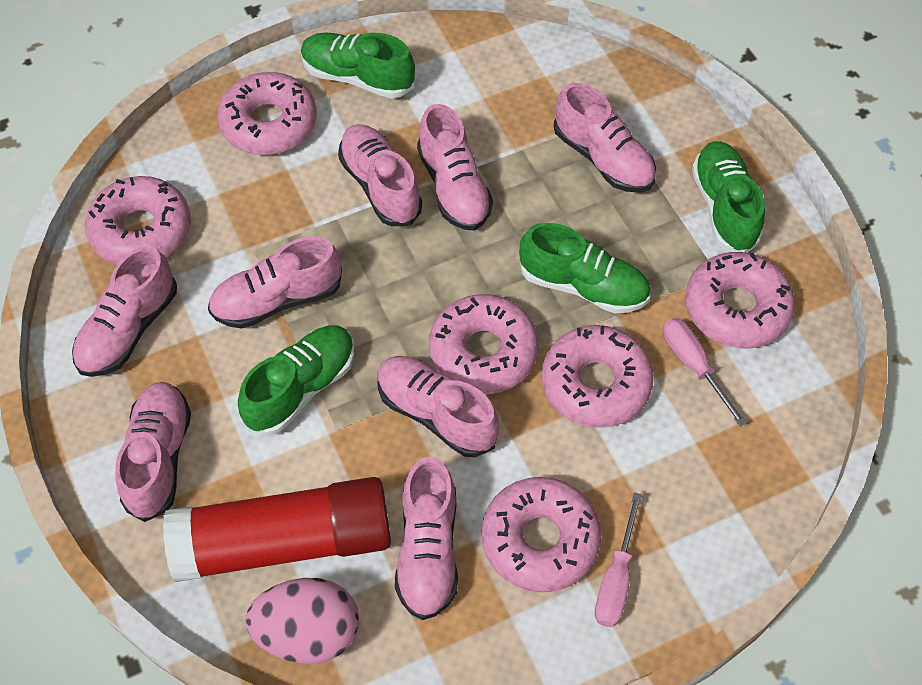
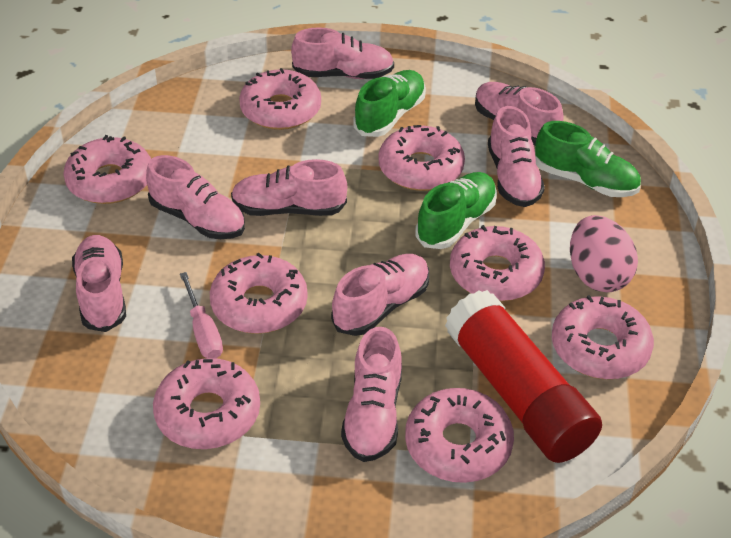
green shoe: 4 -> 3
pink donut: 6 -> 8
pink screwdriver: 2 -> 1

